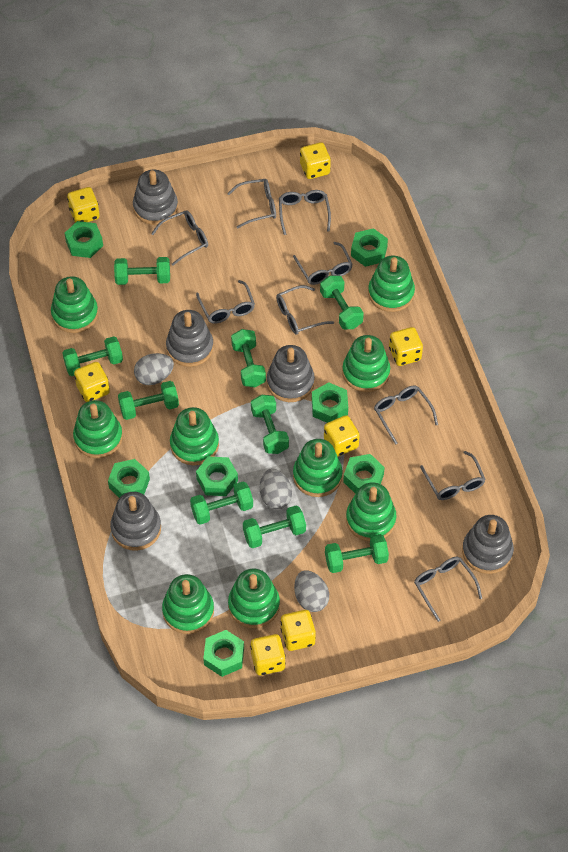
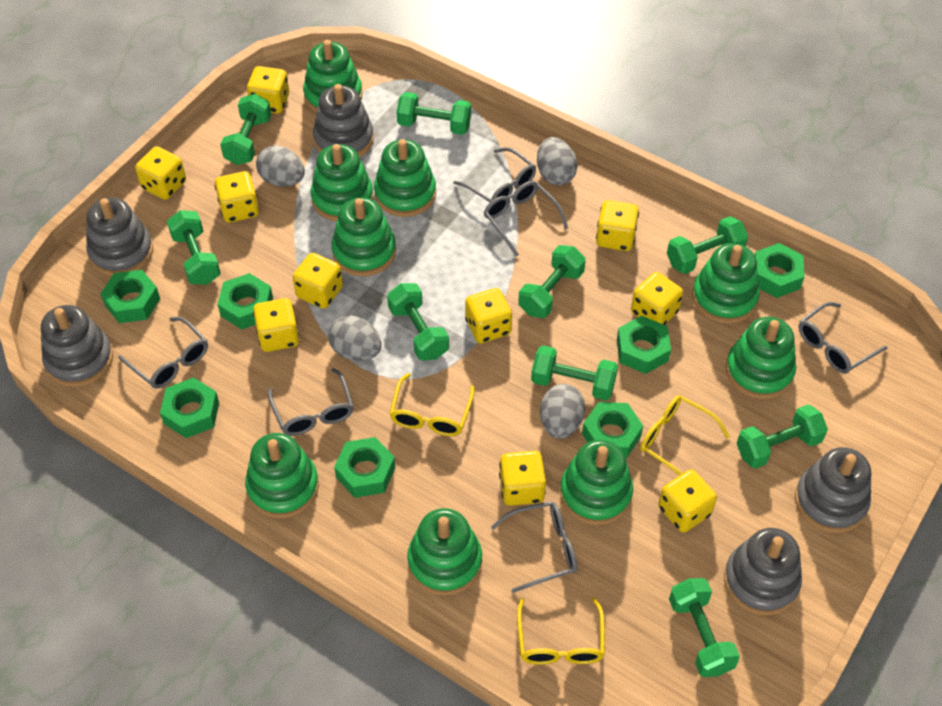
grey egg: 3 -> 4
grey glasses: 9 -> 6
yellow dice: 7 -> 10
yellow glasses: 0 -> 3

